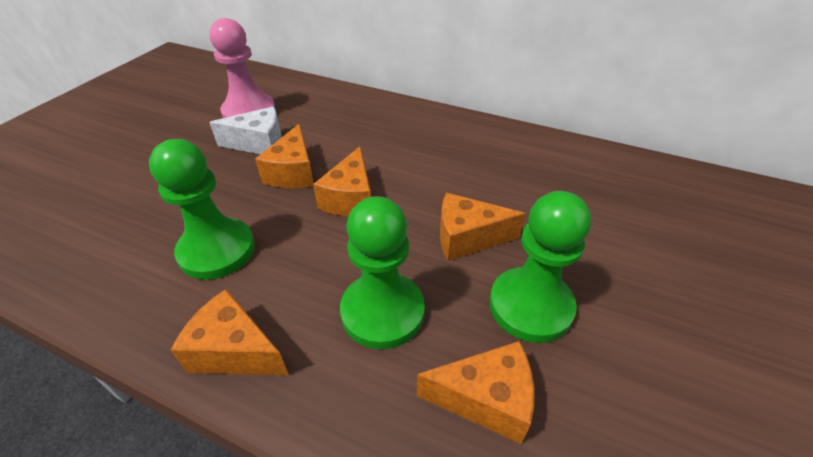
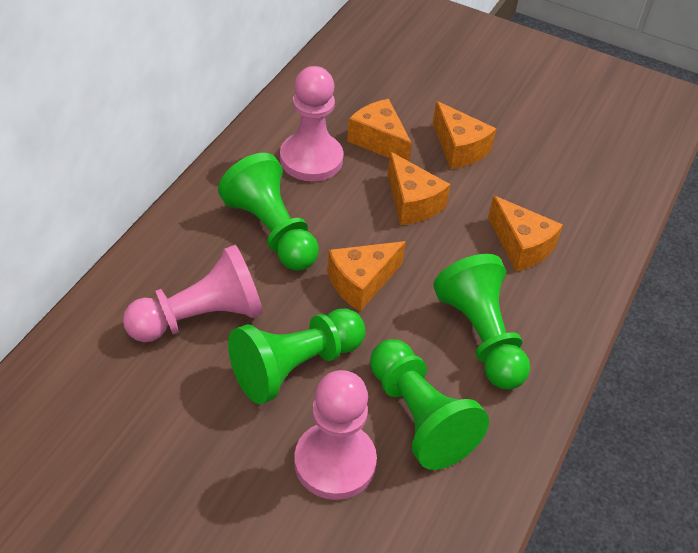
green pawn: 3 -> 4
pink pawn: 1 -> 3
white cheese: 1 -> 0

